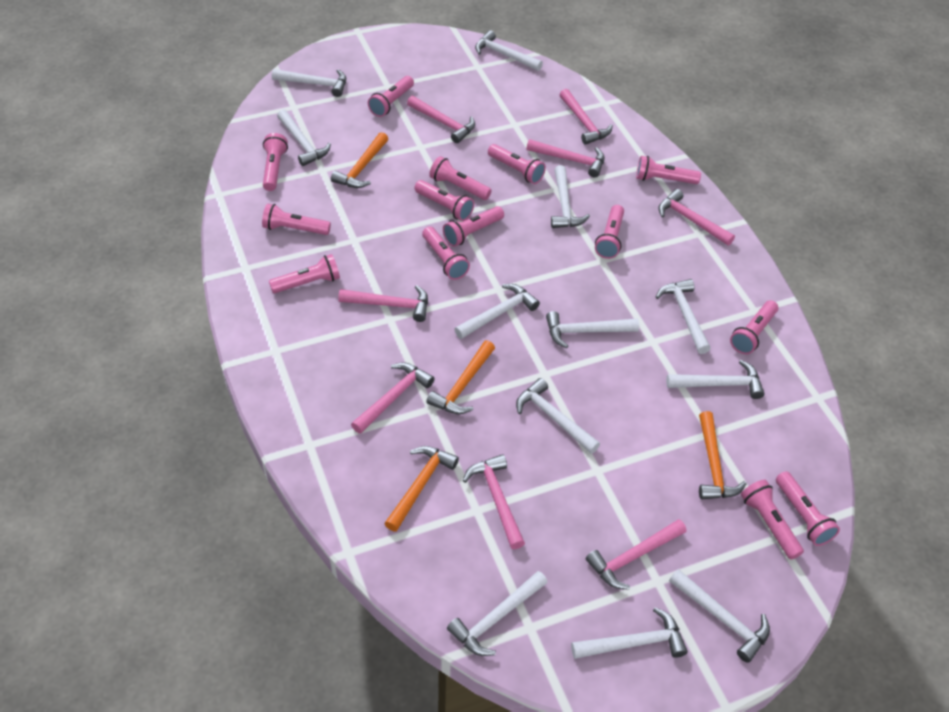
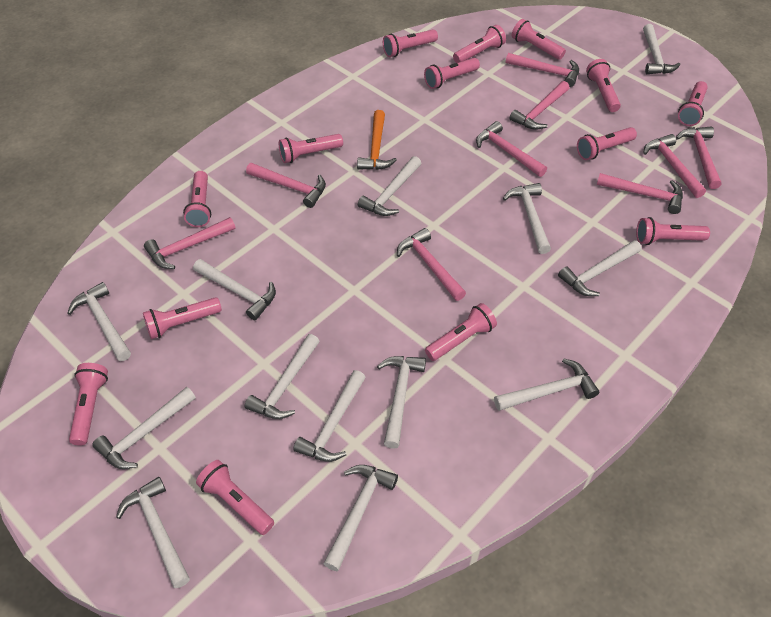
orange hammer: 4 -> 1
pink hammer: 8 -> 9
white hammer: 12 -> 13

